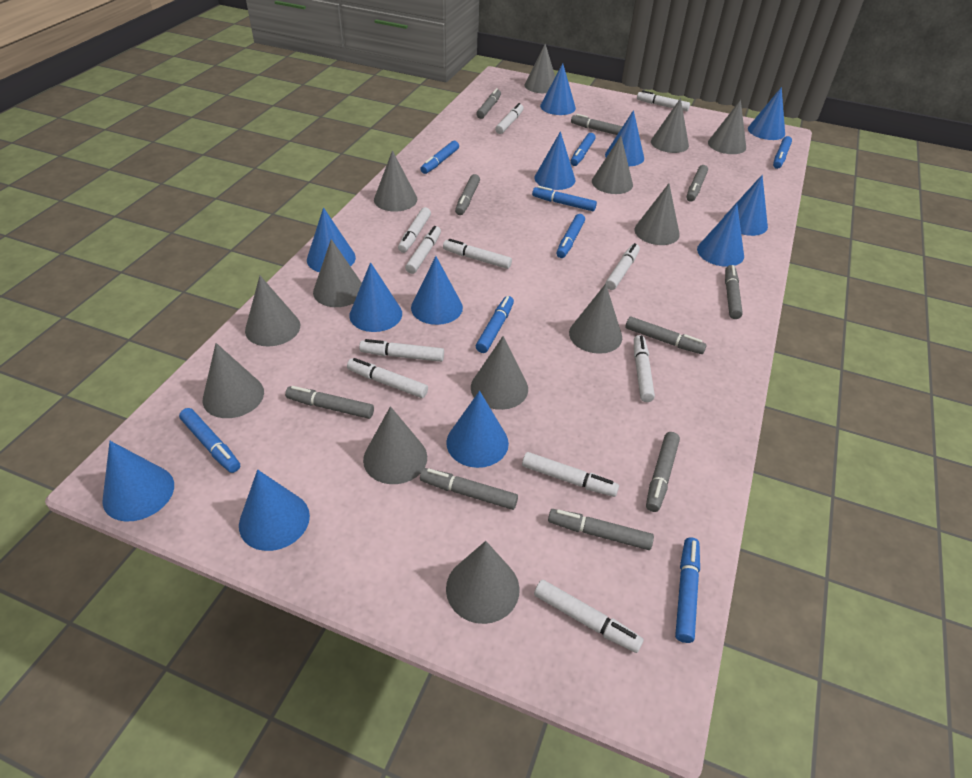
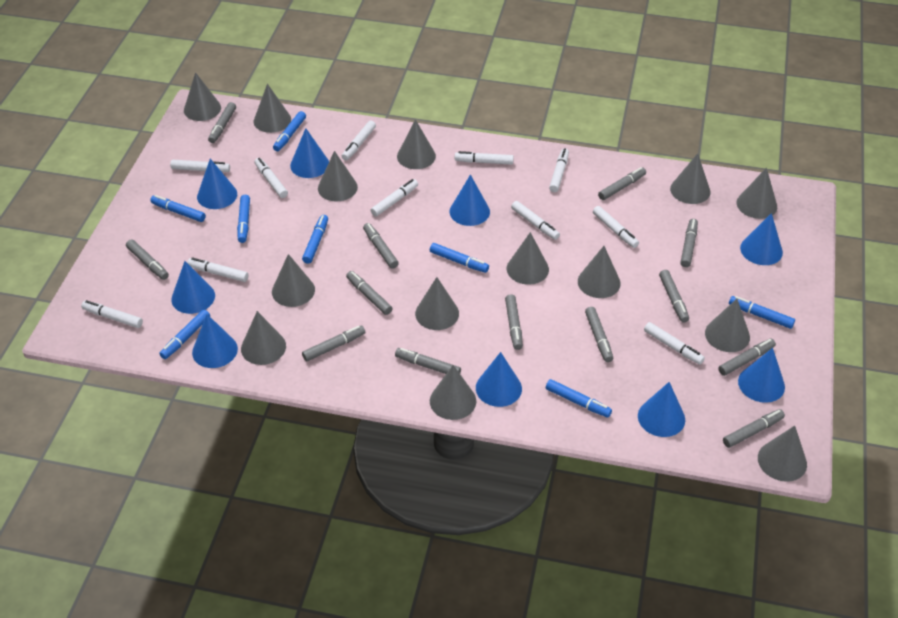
blue cone: 12 -> 9
grey cone: 13 -> 14
grey marker: 10 -> 13

